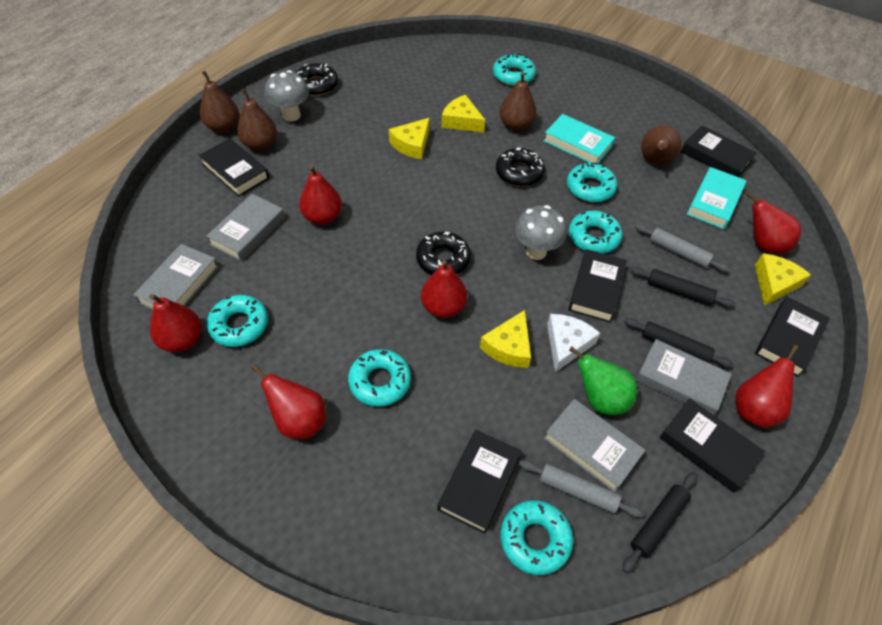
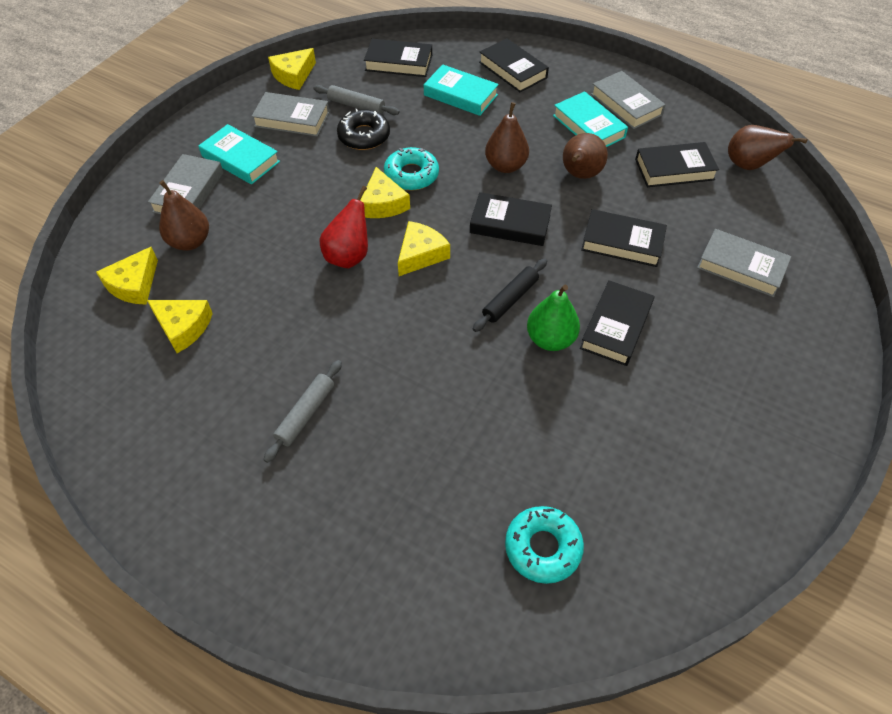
black donut: 3 -> 1
black rolling pin: 3 -> 1
grey mushroom: 2 -> 0
red pear: 6 -> 1
turquoise book: 2 -> 3
turquoise donut: 6 -> 2
white cheese: 1 -> 0
yellow cheese: 4 -> 5

